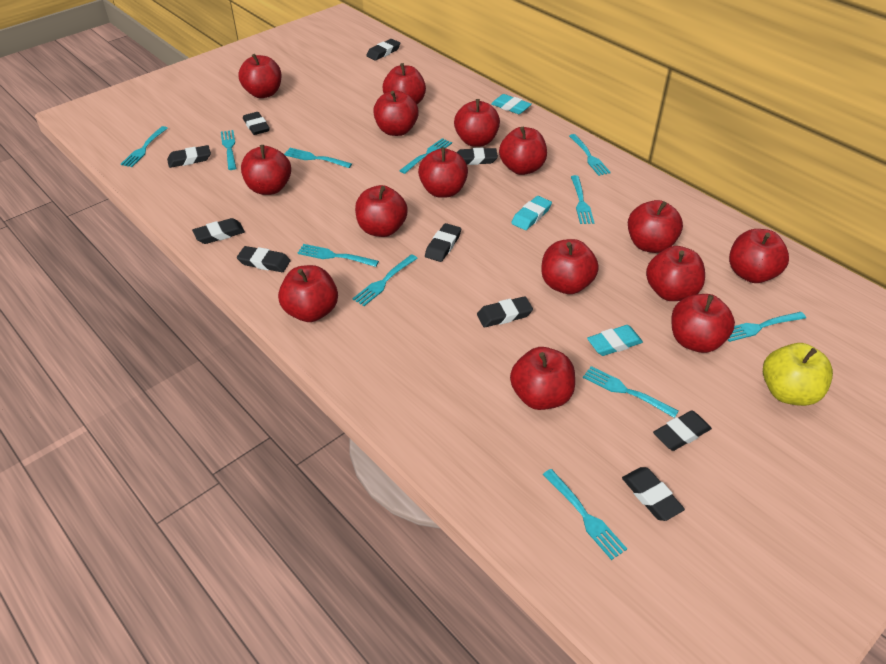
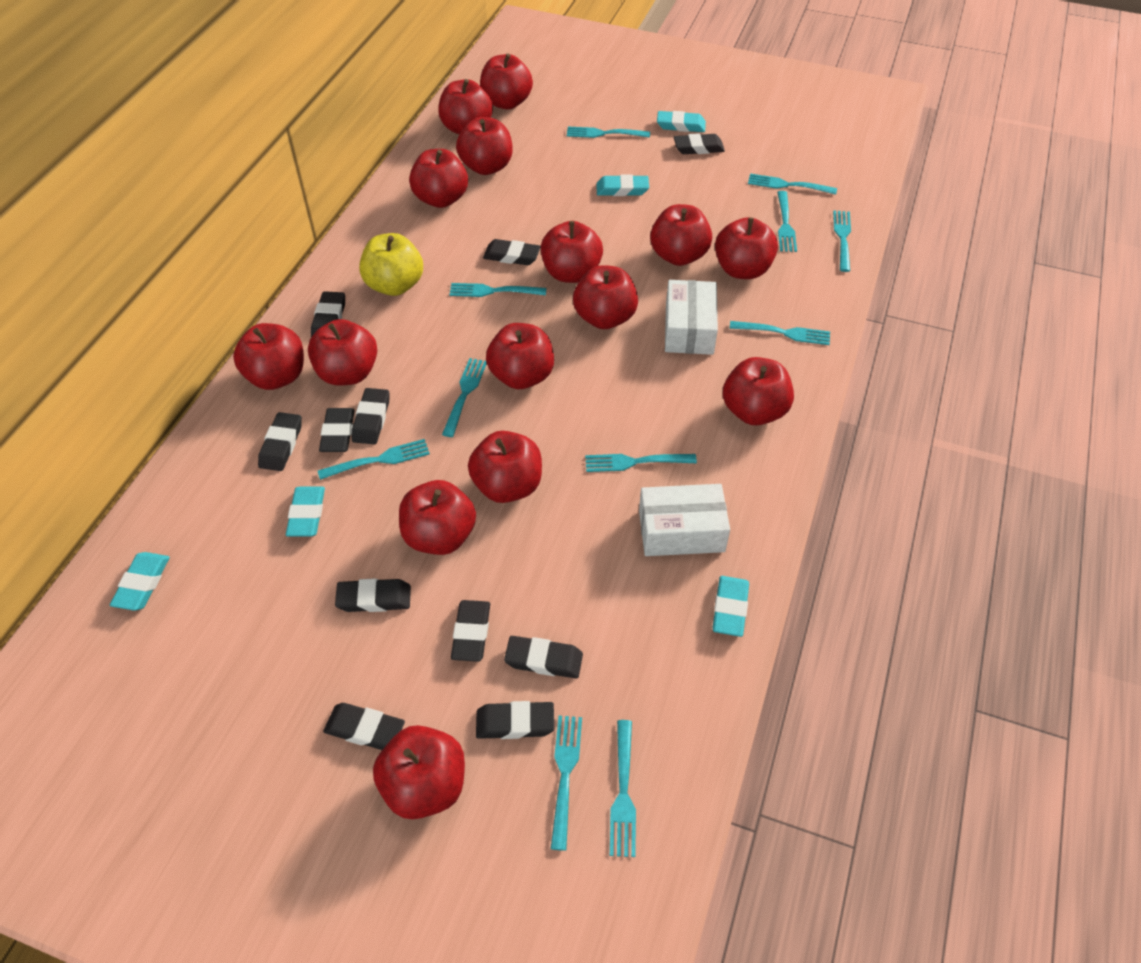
black eraser: 10 -> 11
turquoise eraser: 3 -> 5
white box: 0 -> 2

